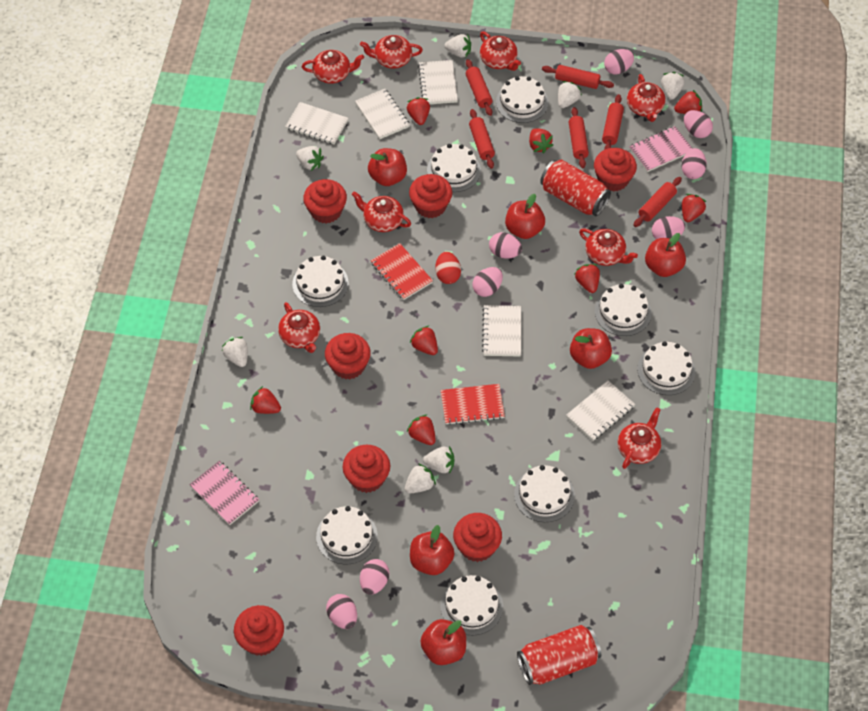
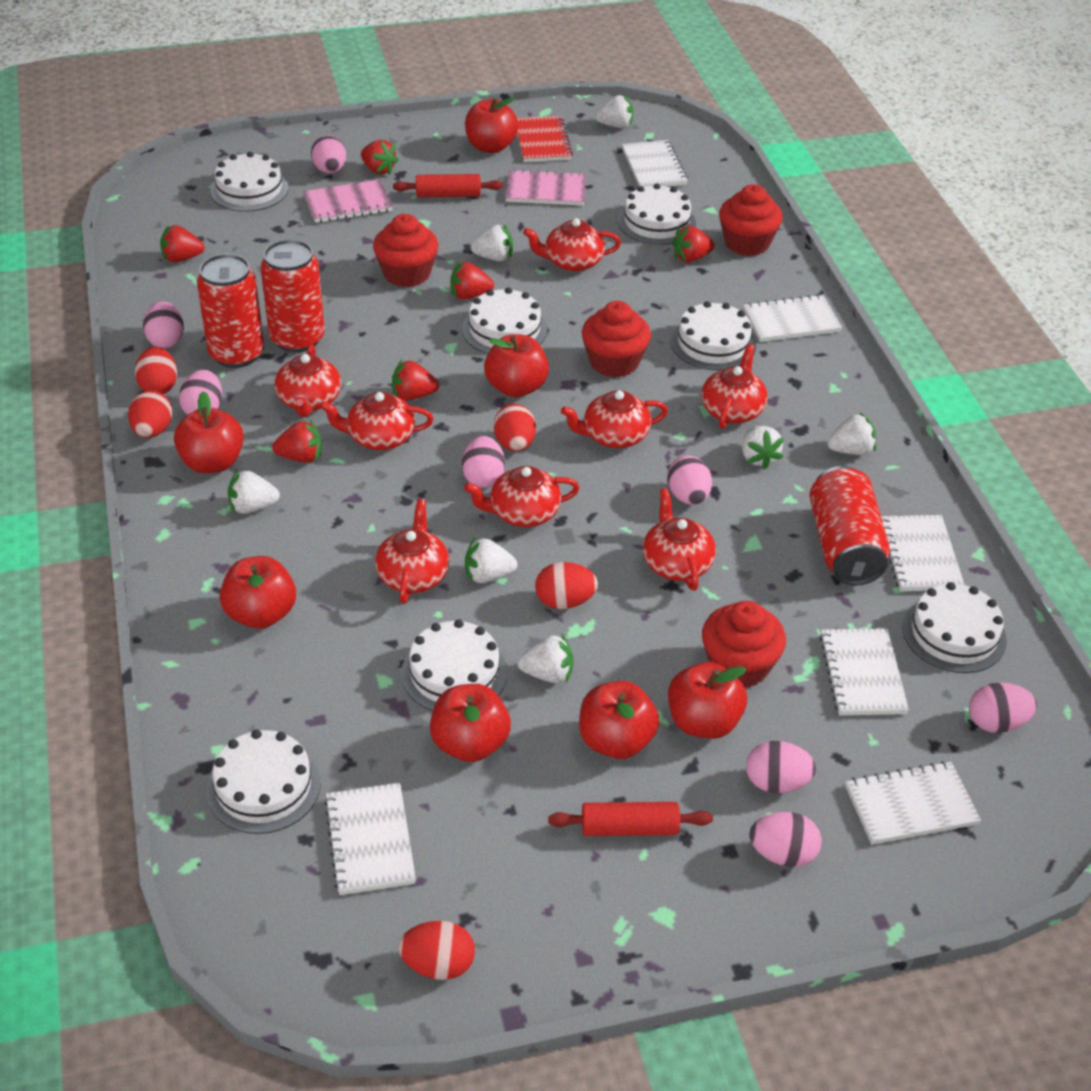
red apple: 6 -> 7
red can: 2 -> 3
red cupcake: 7 -> 4
red egg: 1 -> 5
red notebook: 2 -> 1
red rolling pin: 6 -> 2
red strawberry: 8 -> 6
white cake: 8 -> 7
white notebook: 5 -> 6

